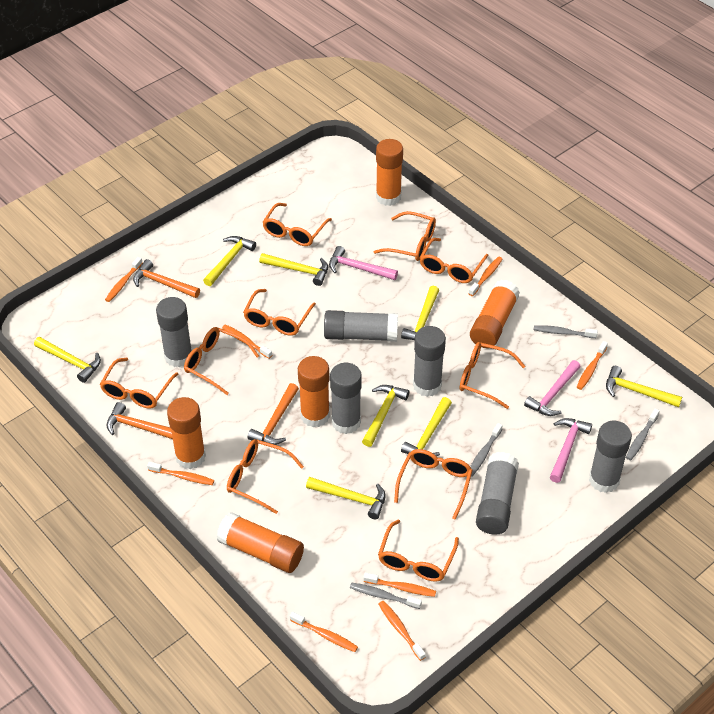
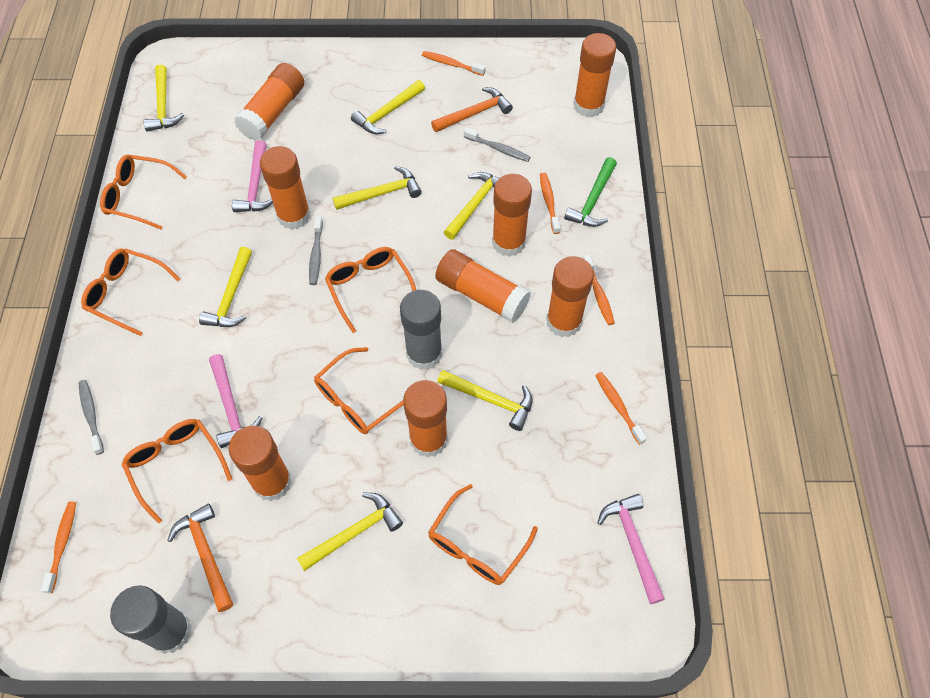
green hammer: 0 -> 1
grey glue stick: 6 -> 2
grey toothbrush: 4 -> 3
orange glasses: 10 -> 6
orange glue stick: 5 -> 8
orange hammer: 3 -> 2
orange toothbrush: 8 -> 5
yellow hammer: 8 -> 7

